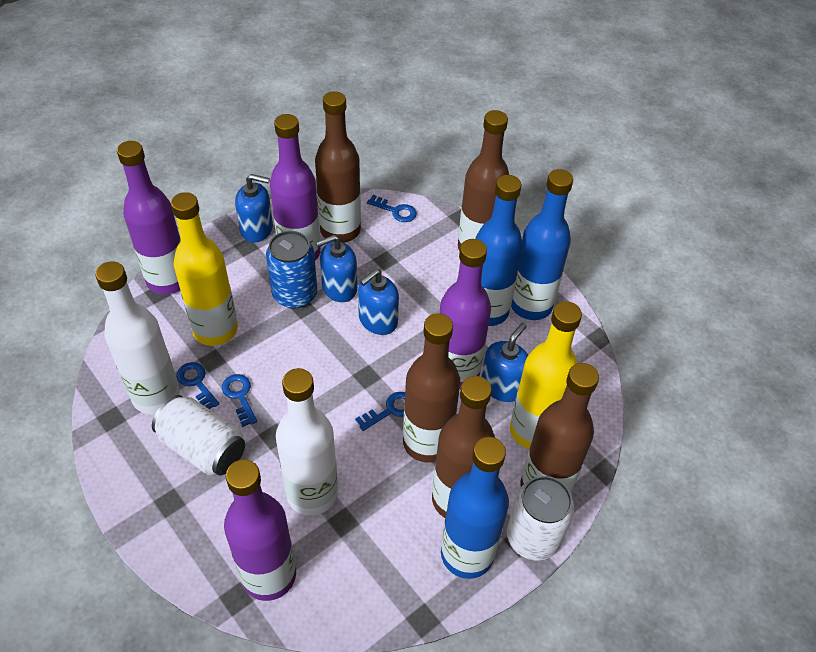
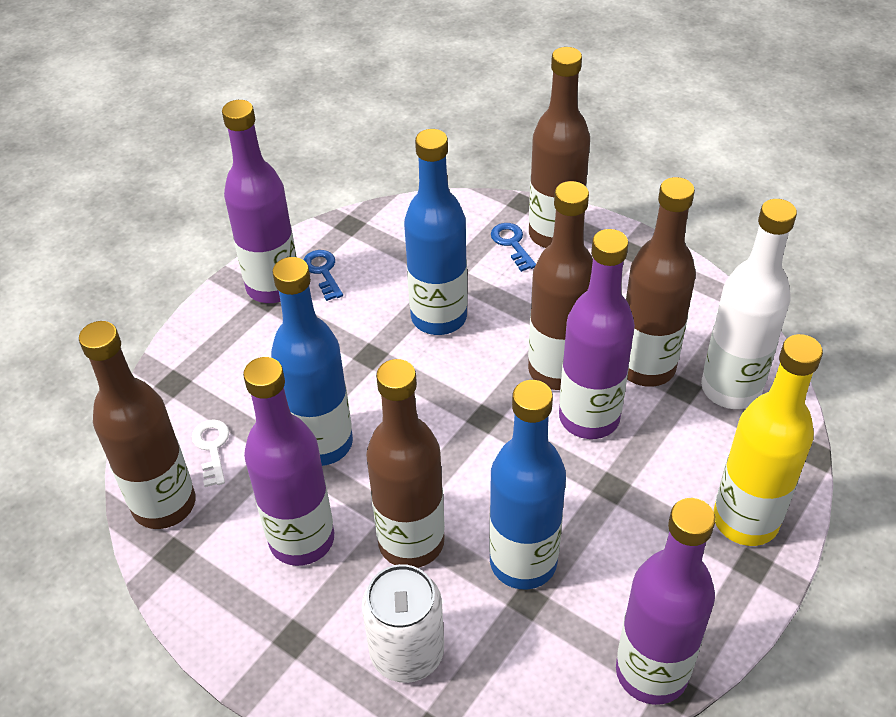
blue can: 1 -> 0
blue key: 4 -> 2
blue soap dispenser: 4 -> 0
white bottle: 2 -> 1
white can: 2 -> 1
white key: 0 -> 1
yellow bottle: 2 -> 1

